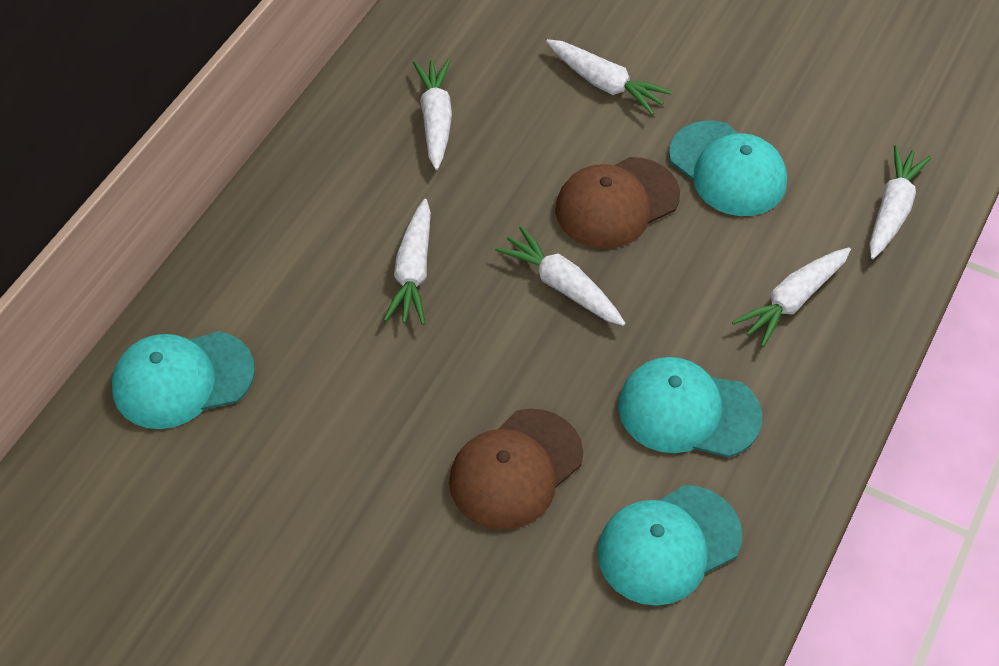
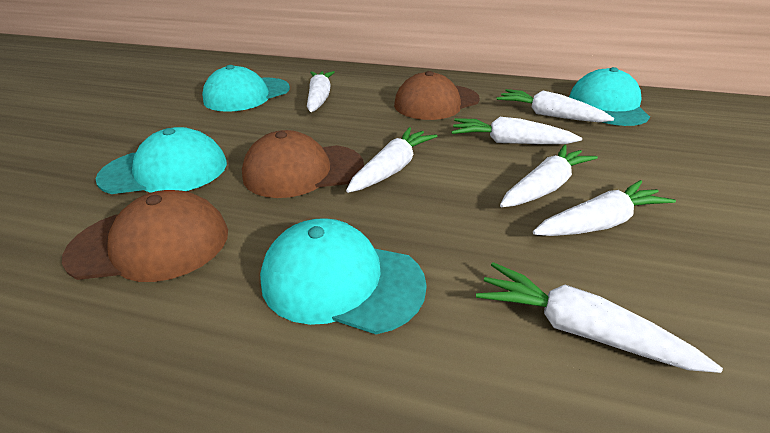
brown cap: 2 -> 3
white carrot: 6 -> 7

